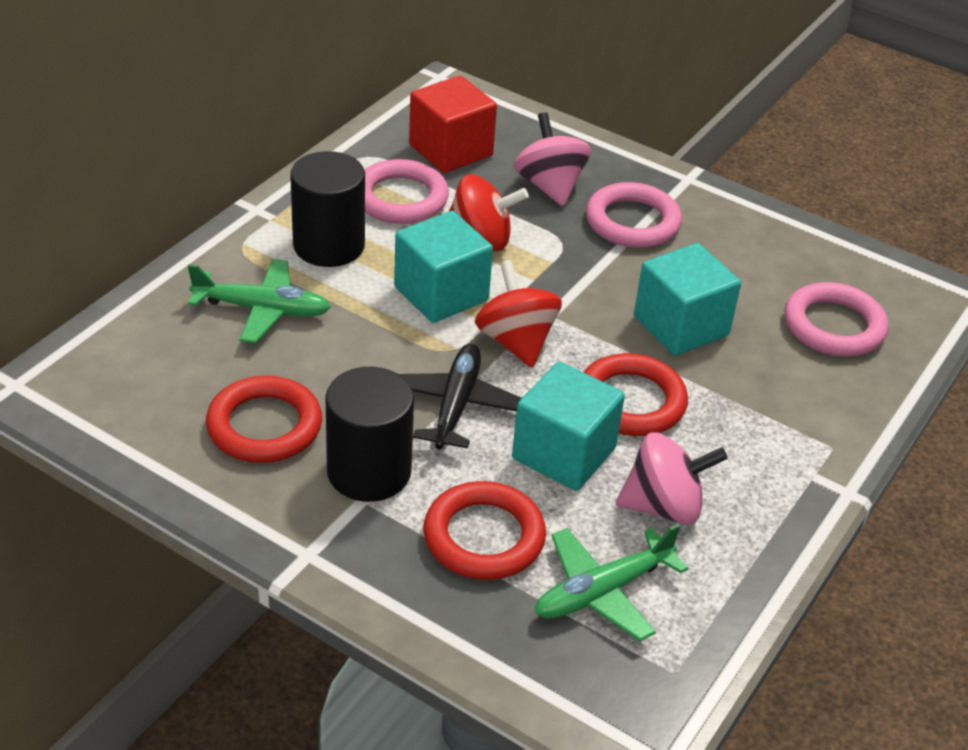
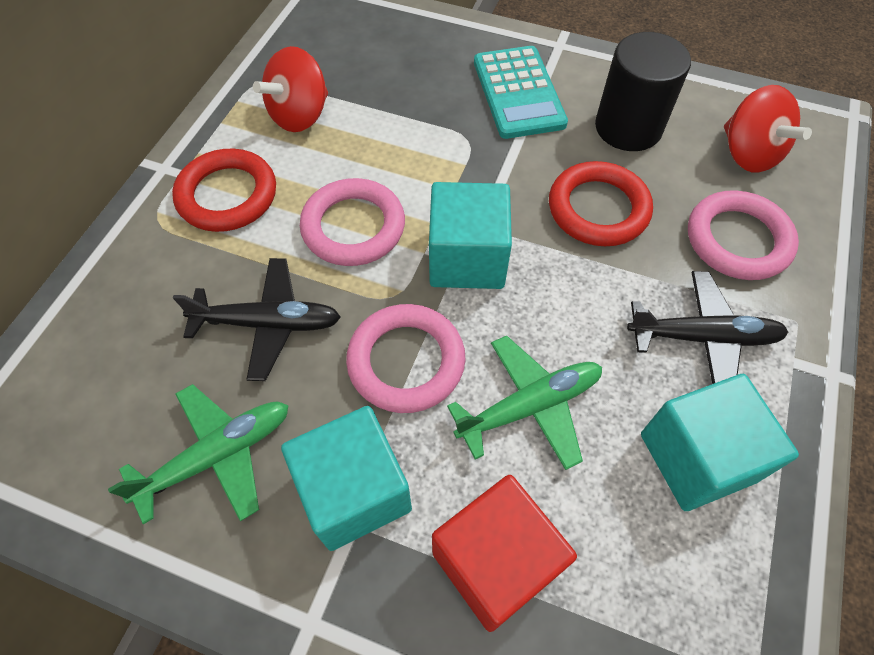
black cylinder: 2 -> 1
black plane: 1 -> 2
pink spinning top: 2 -> 0
red ring: 3 -> 2
turquoise calculator: 0 -> 1

